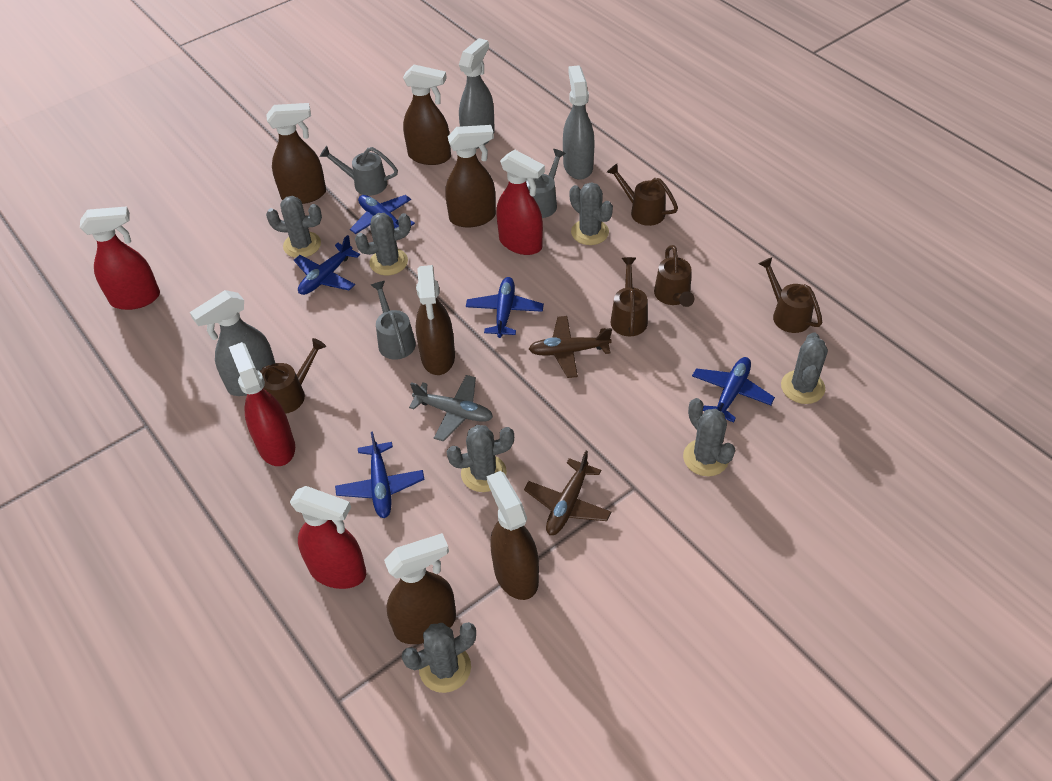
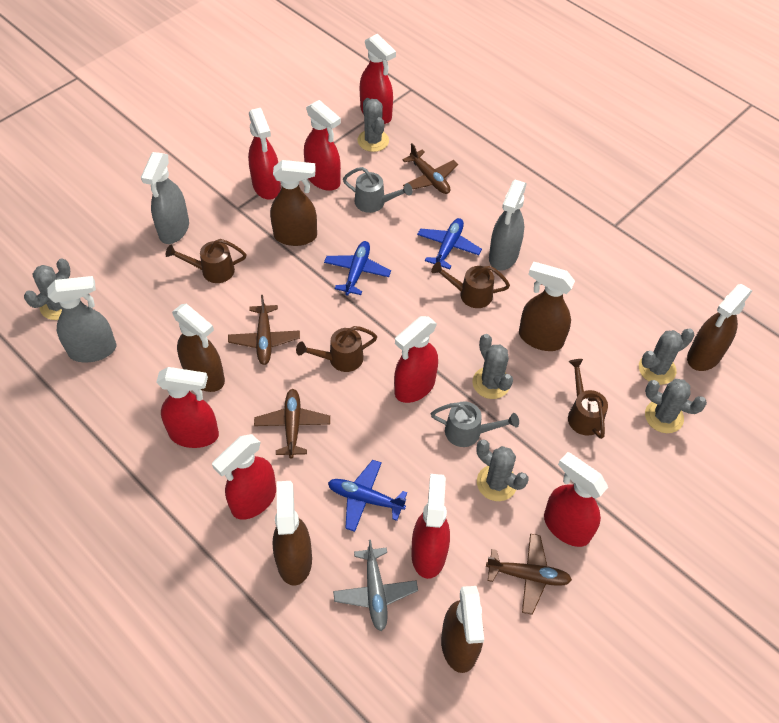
blue plane: 5 -> 3
brown plane: 2 -> 4
brown watering can: 5 -> 4
grey cactus: 7 -> 6
grey watering can: 3 -> 2
red spray bottle: 4 -> 8

